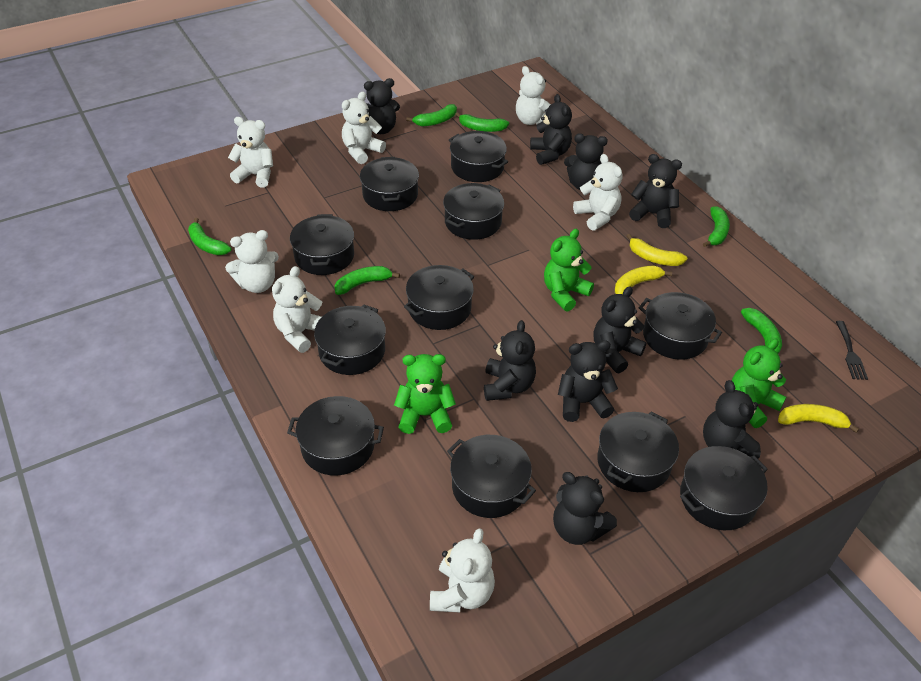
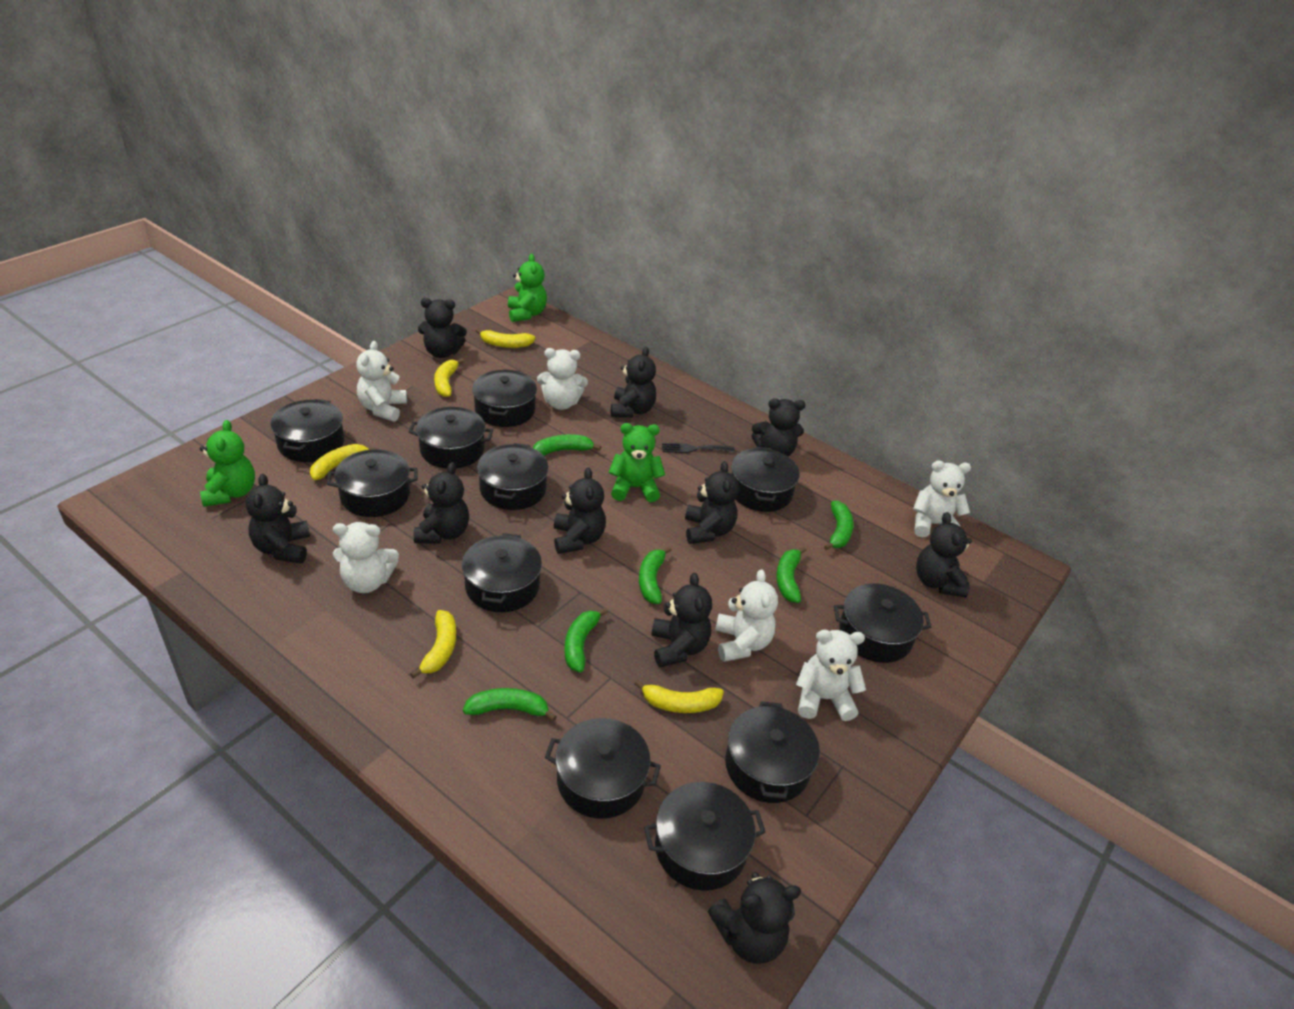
black teddy bear: 9 -> 10
white teddy bear: 7 -> 6
yellow banana: 3 -> 5

